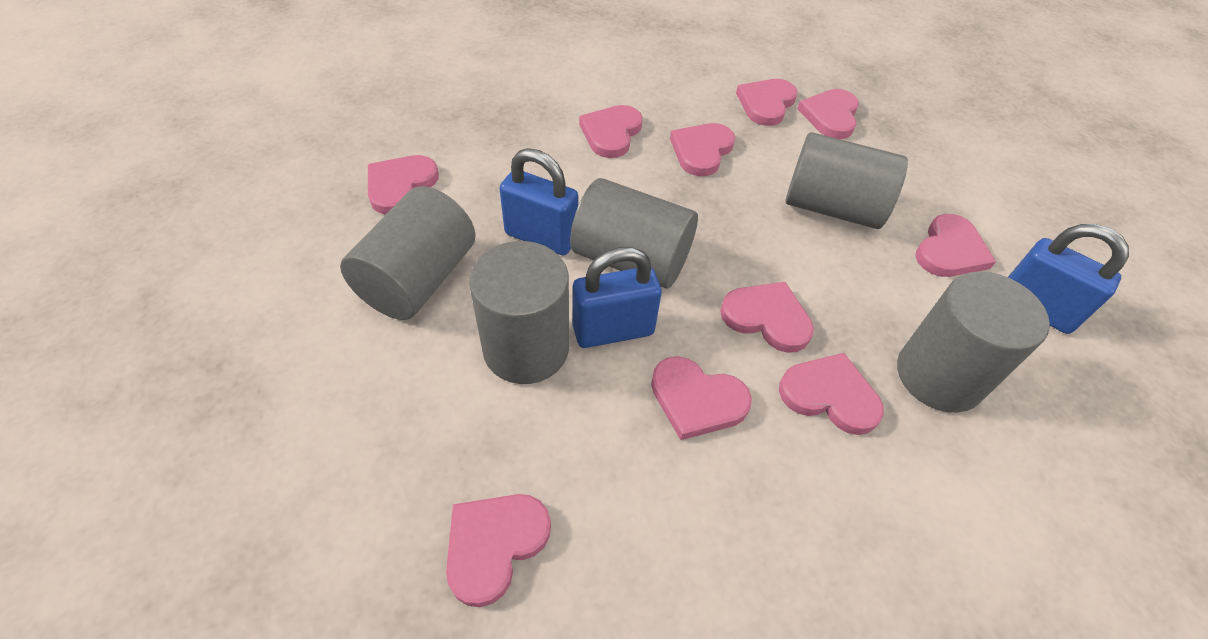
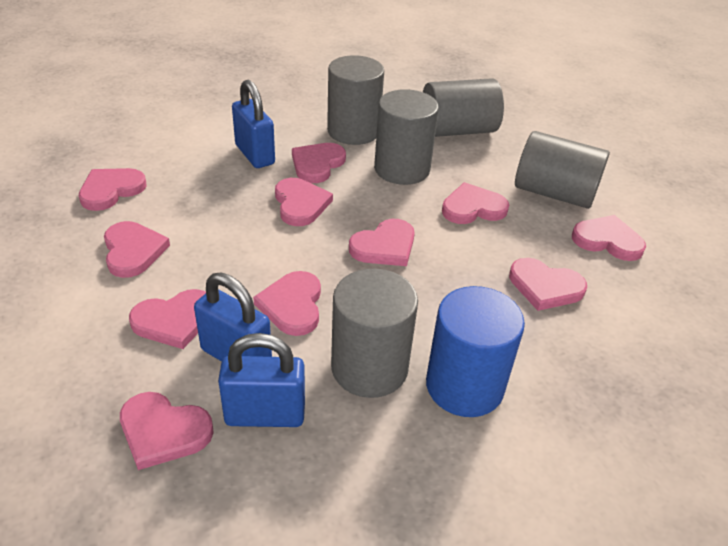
blue cylinder: 0 -> 1
pink heart: 10 -> 11

